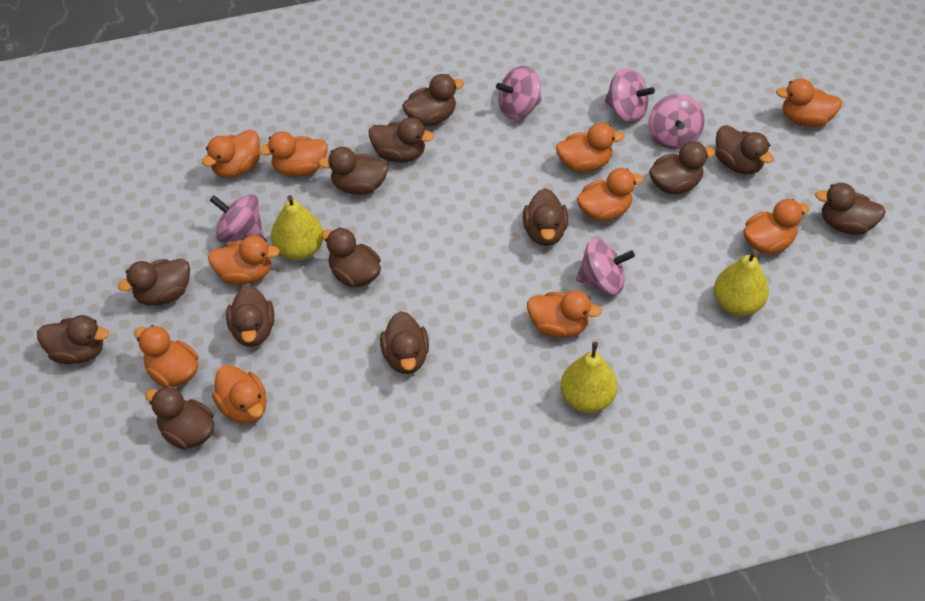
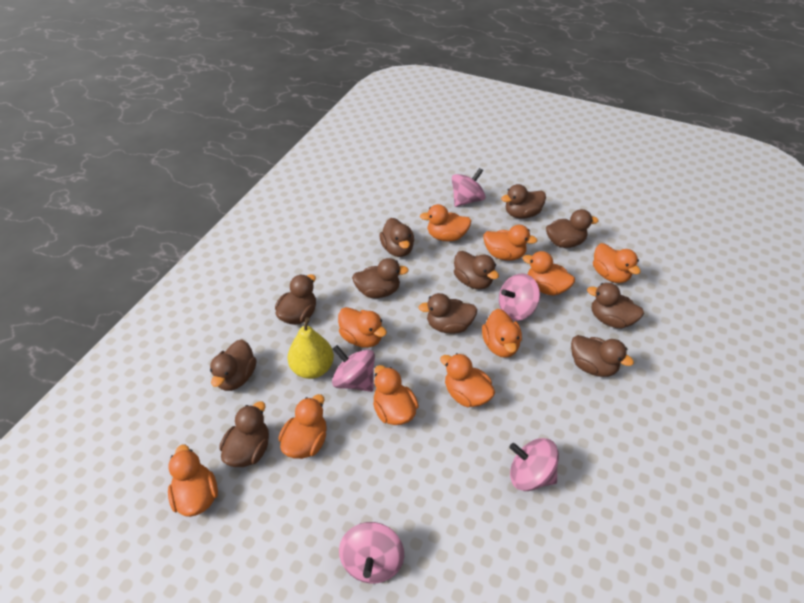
brown duck: 13 -> 11
yellow pear: 3 -> 1

